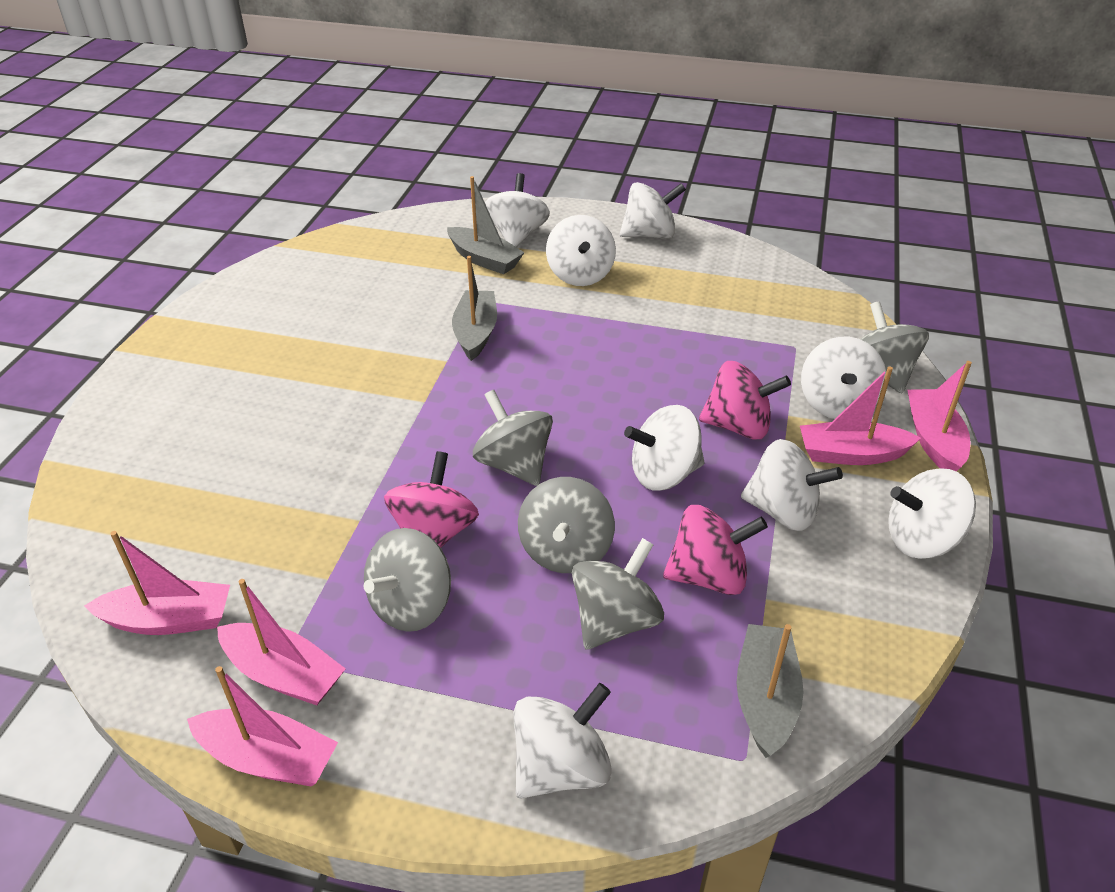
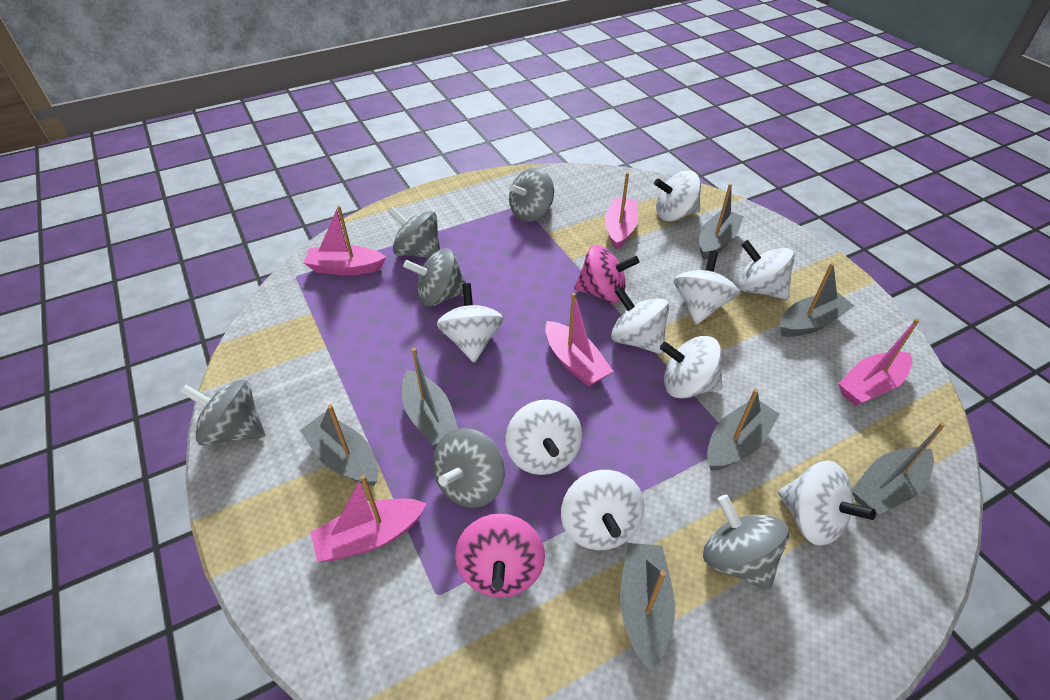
grey boat: 3 -> 7
grey spinning top: 5 -> 6
pink spinning top: 3 -> 2
white spinning top: 8 -> 9

